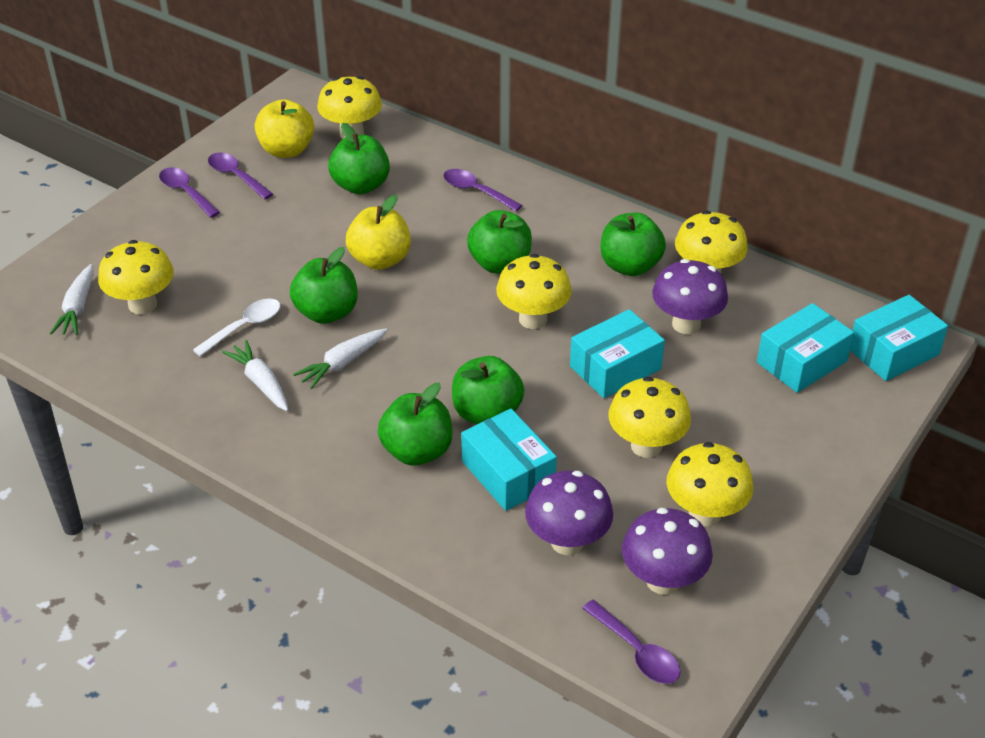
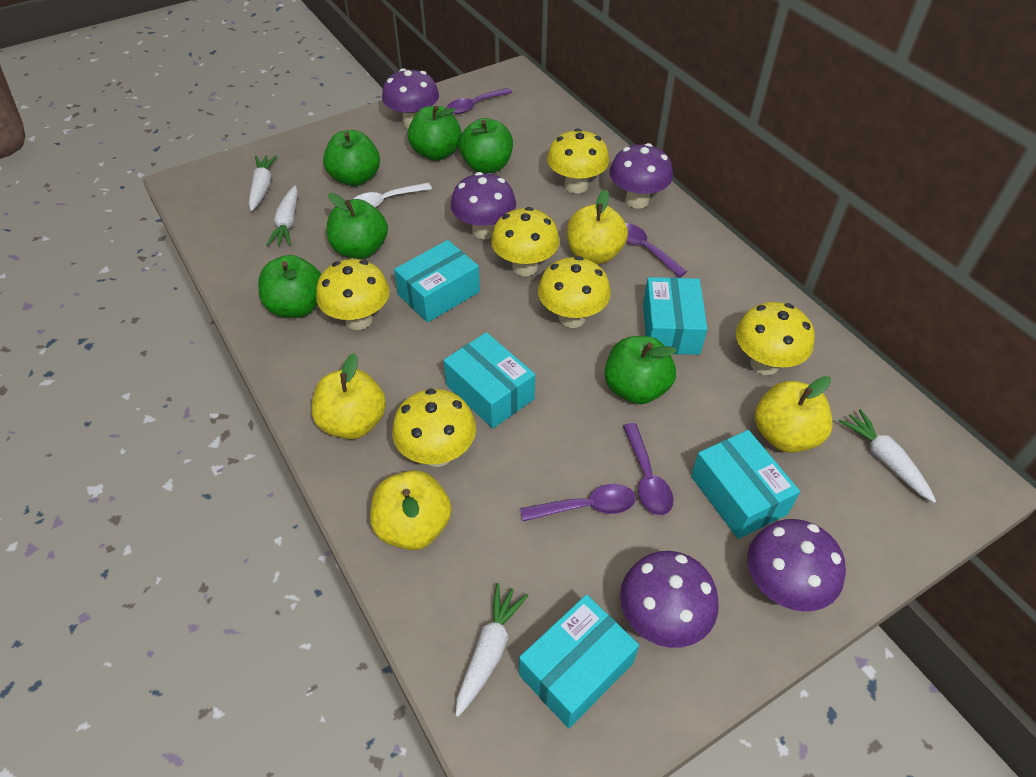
purple mushroom: 3 -> 5
turquoise box: 4 -> 5
white carrot: 3 -> 4
yellow apple: 2 -> 4

